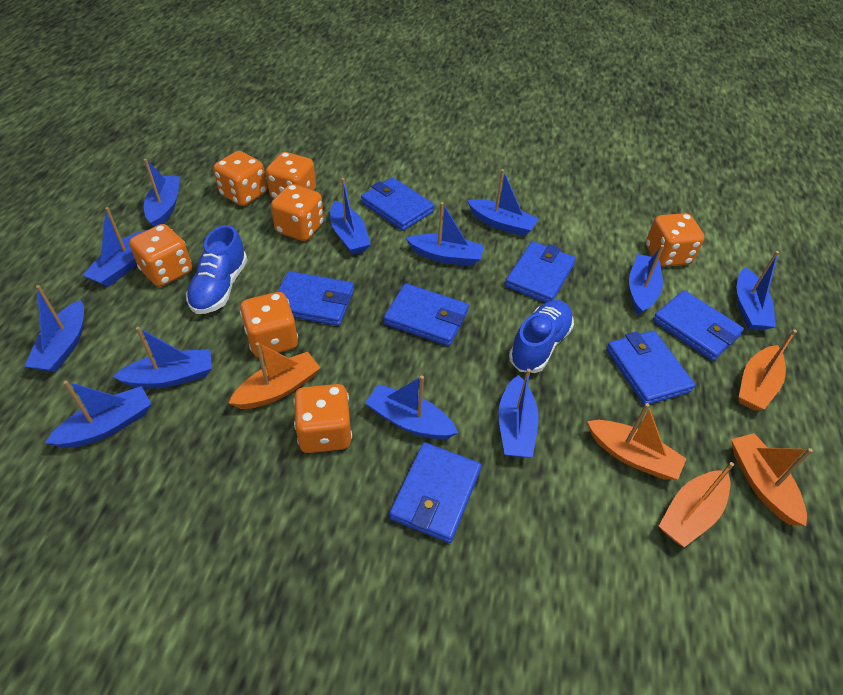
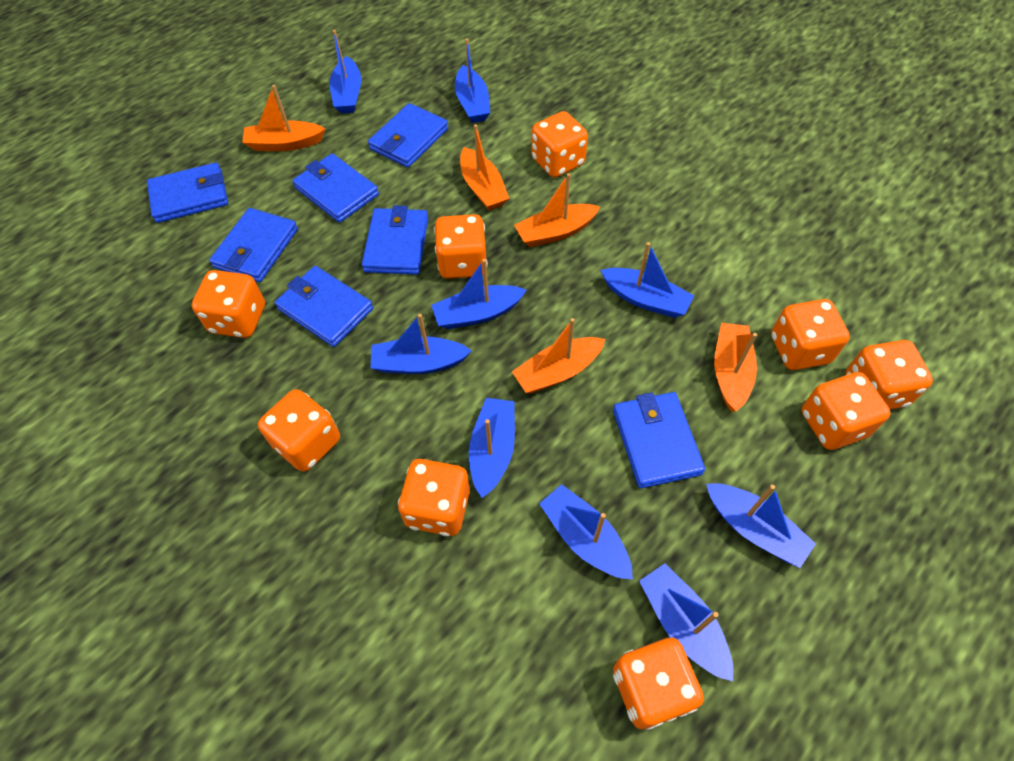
blue boat: 12 -> 9
blue shoe: 2 -> 0
orange dice: 7 -> 9

